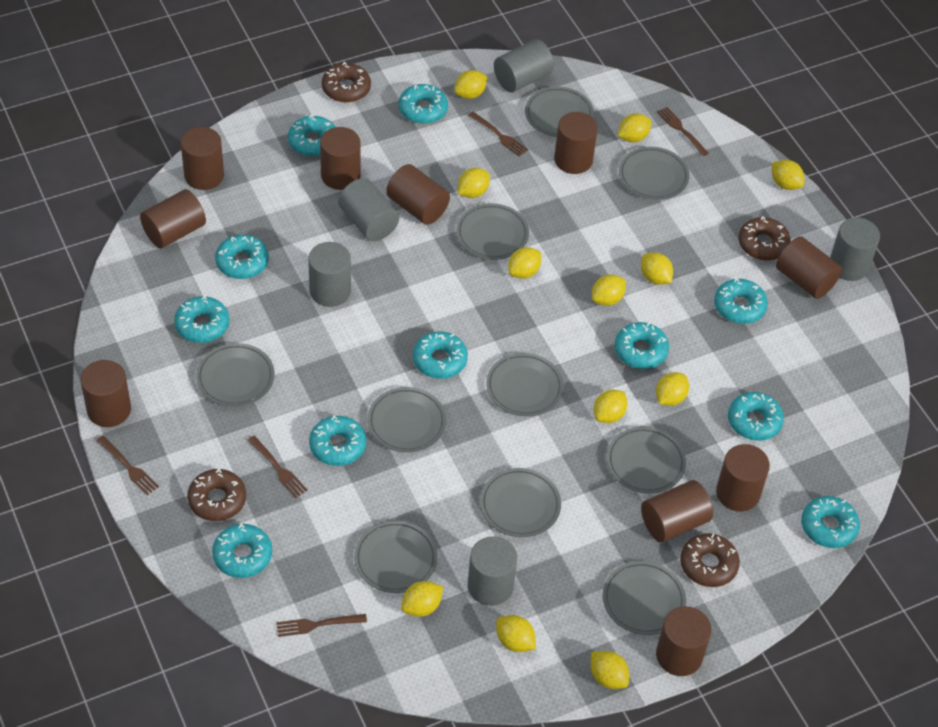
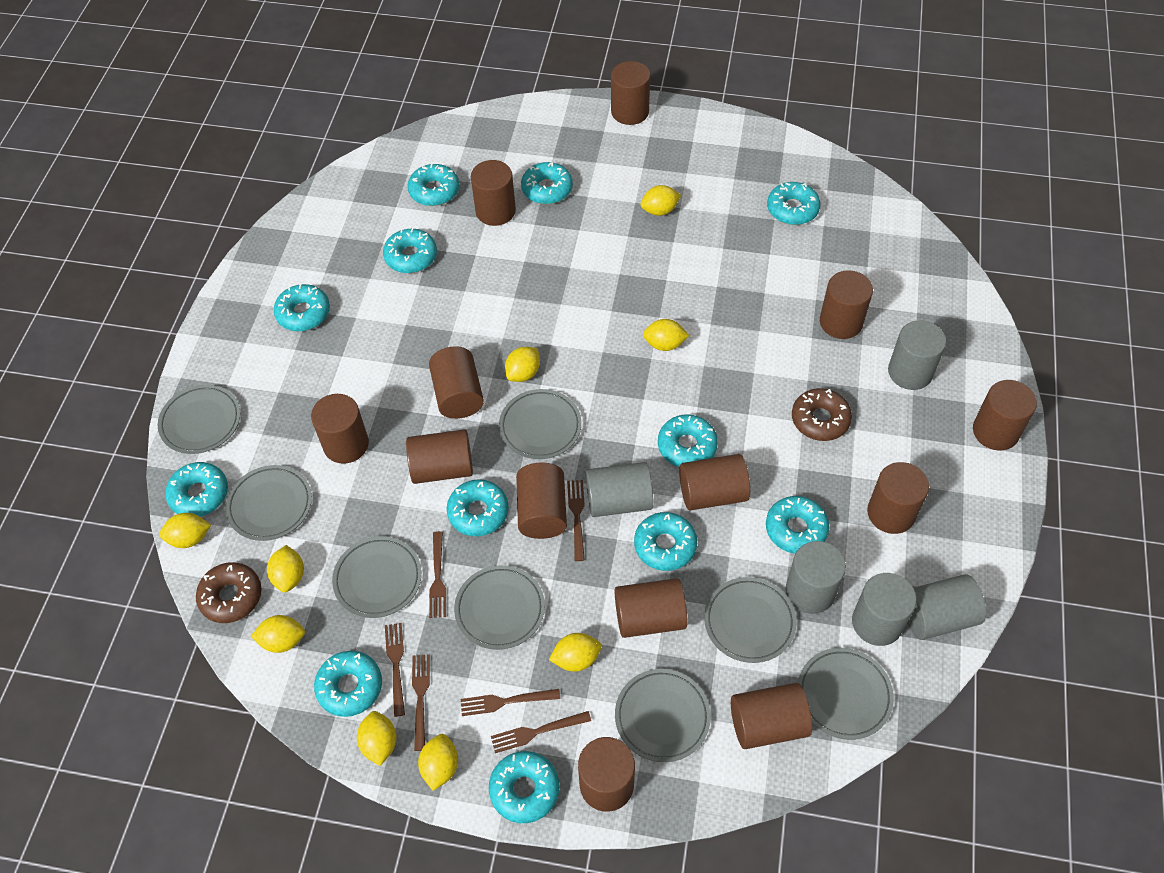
brown cylinder: 10 -> 13
brown donut: 4 -> 2
brown fork: 5 -> 6
grey plate: 10 -> 8
turquoise donut: 11 -> 12
yellow lemon: 12 -> 9

